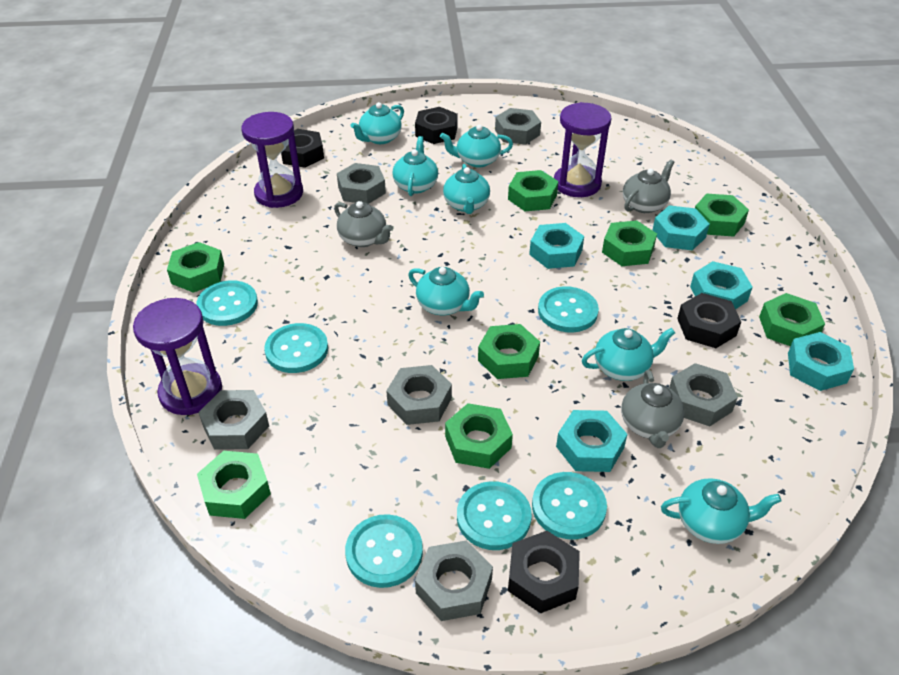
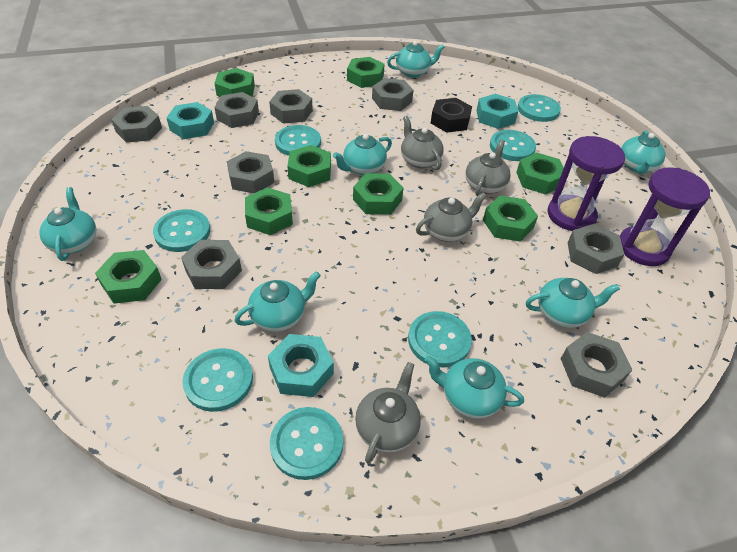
black nut: 4 -> 1
grey nut: 6 -> 8
grey teapot: 3 -> 4
purple hourglass: 3 -> 2
turquoise button: 6 -> 7
turquoise nut: 5 -> 3

